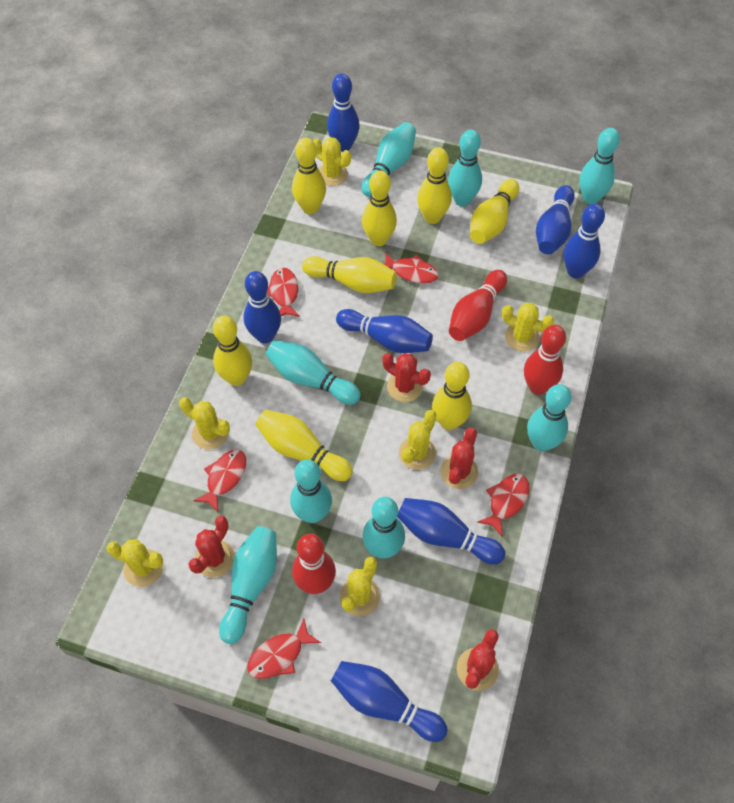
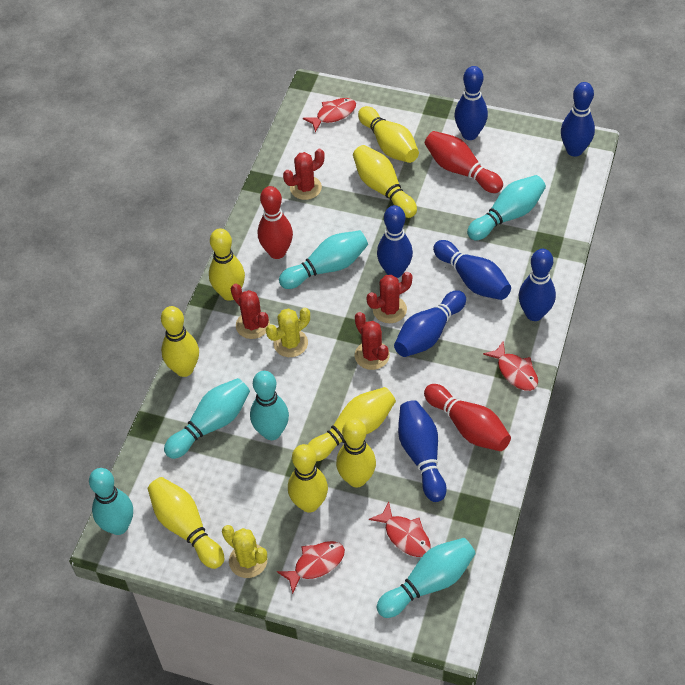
red fish: 5 -> 4
turquoise bowling pin: 8 -> 6
yellow cactus: 6 -> 2

